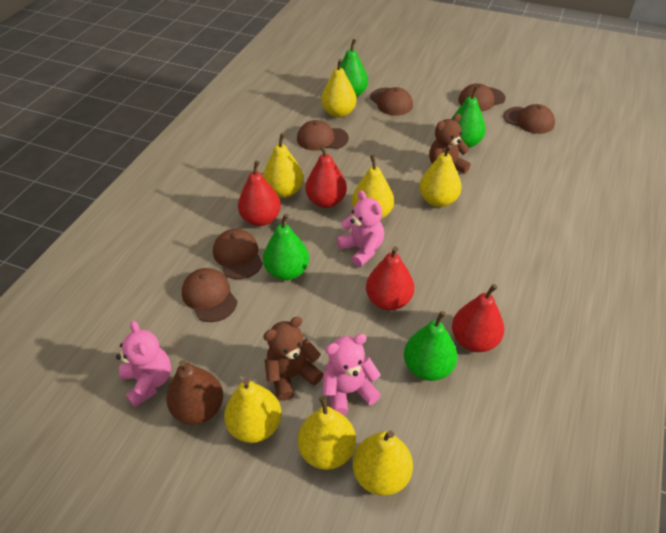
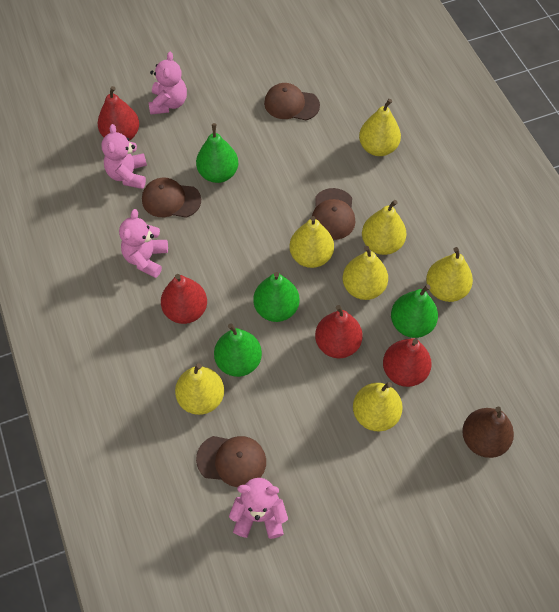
brown cap: 6 -> 4
brown teddy bear: 2 -> 0
pink teddy bear: 3 -> 4

